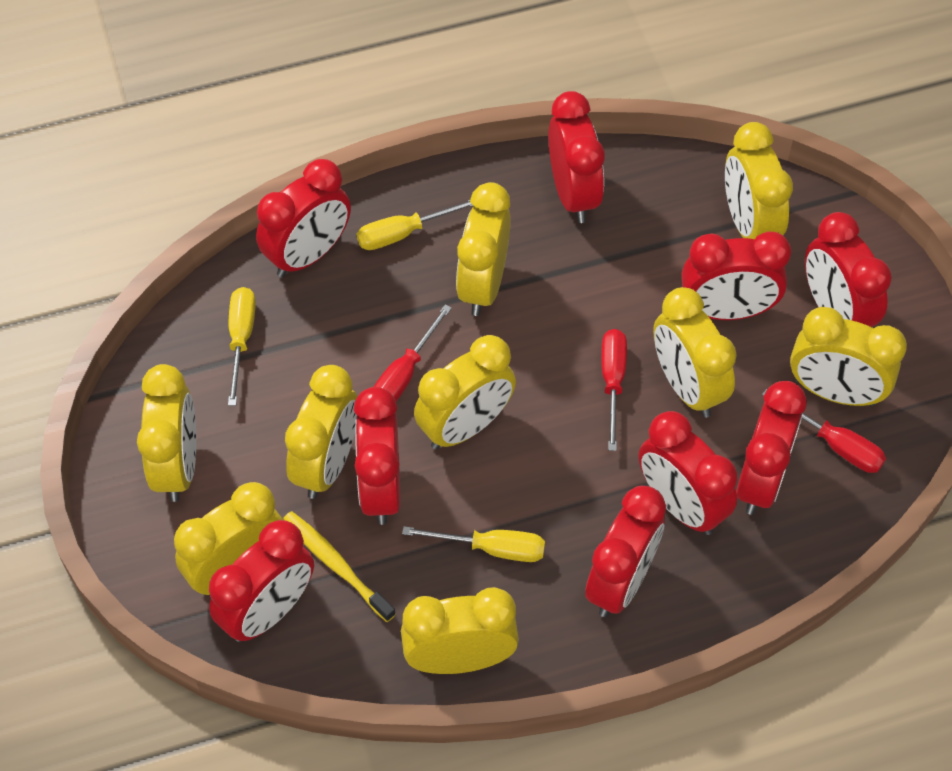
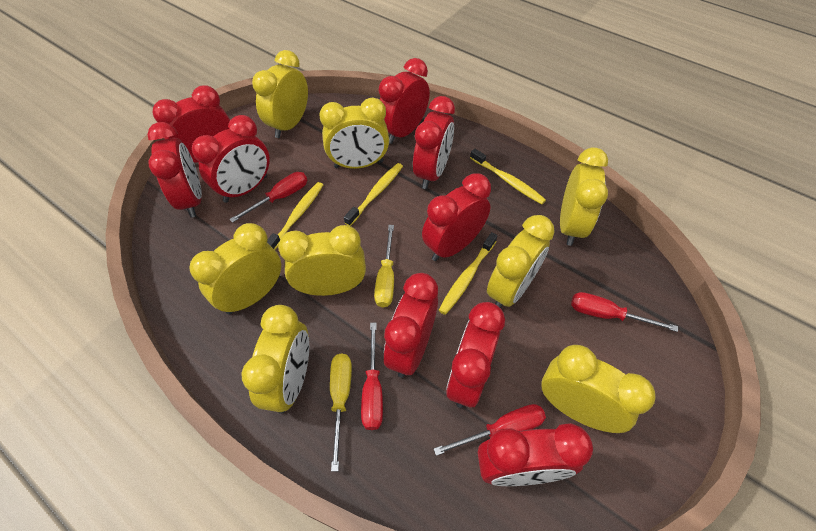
red screwdriver: 3 -> 4
yellow clock: 9 -> 8
yellow screwdriver: 3 -> 2
yellow toothbrush: 1 -> 4

